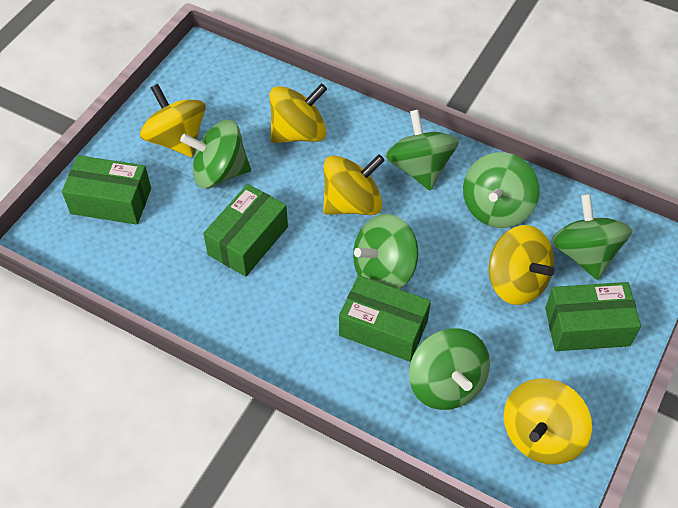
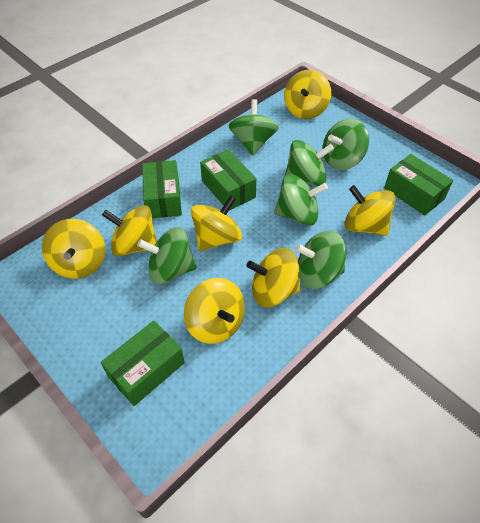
yellow spinning top: 5 -> 7

